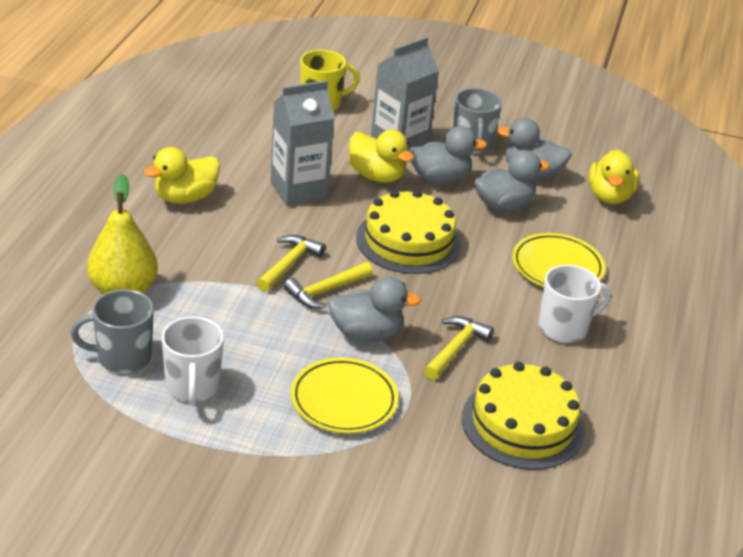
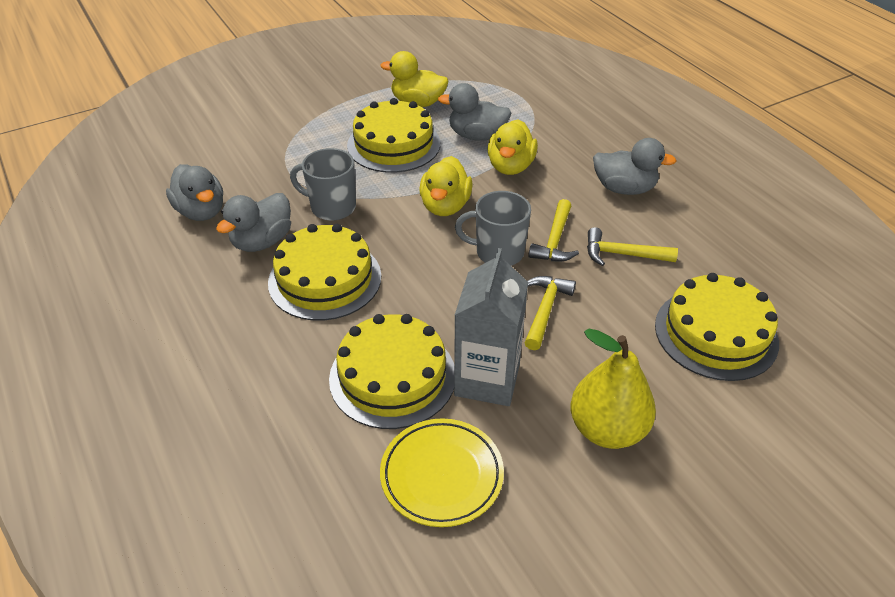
grey carton: 2 -> 1
white mug: 2 -> 0
yellow cake: 2 -> 4
yellow mug: 1 -> 0
yellow plate: 2 -> 1

